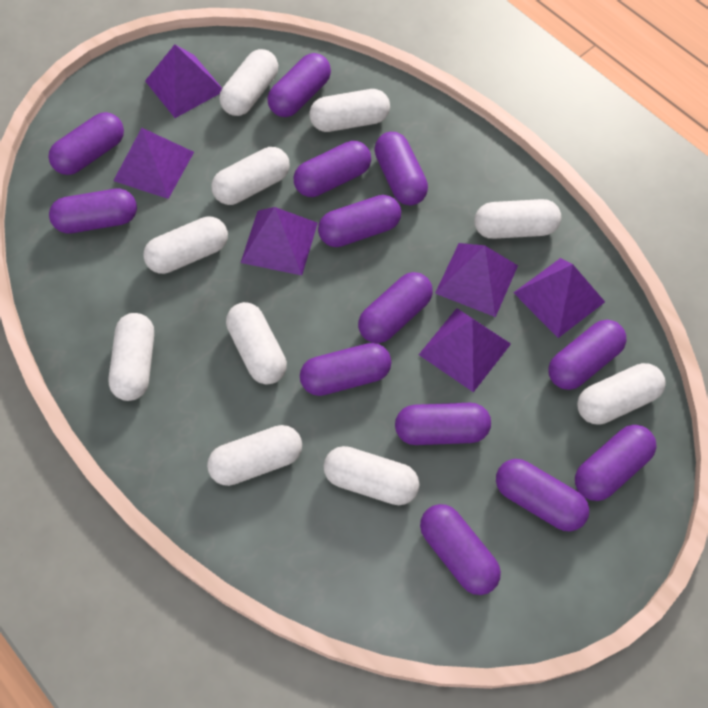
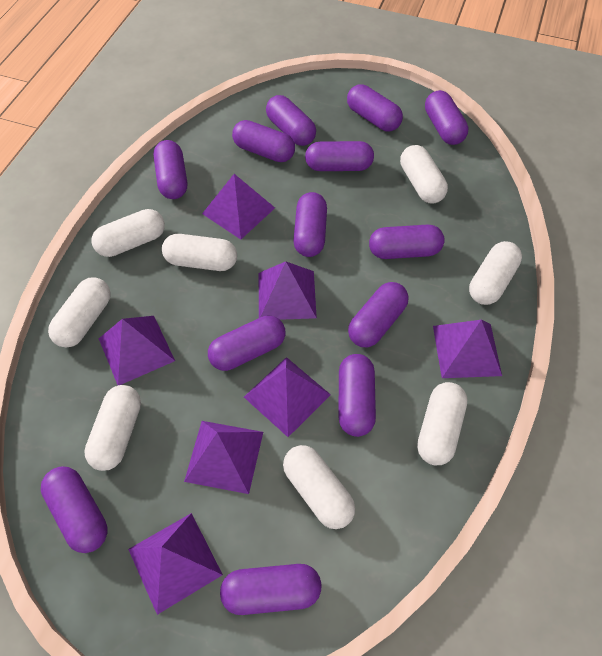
purple pyramid: 6 -> 7
white capsule: 10 -> 8

